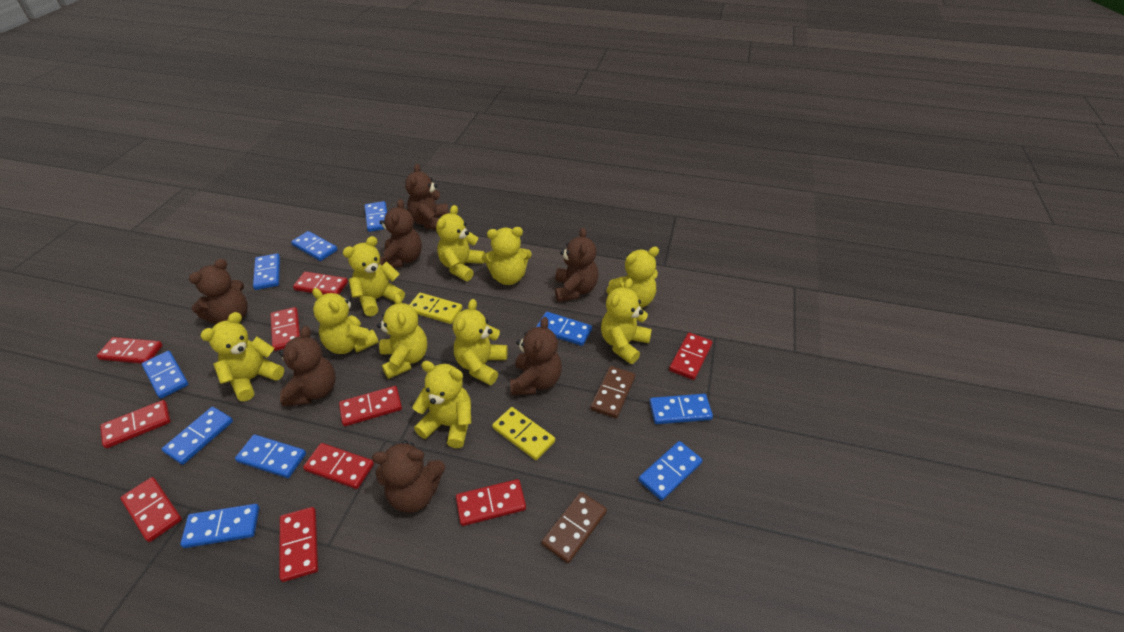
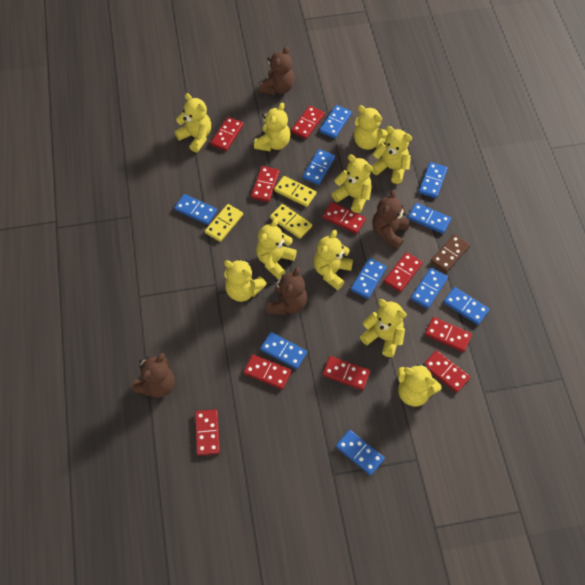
brown domino: 2 -> 1
brown teddy bear: 7 -> 4
yellow domino: 2 -> 3

